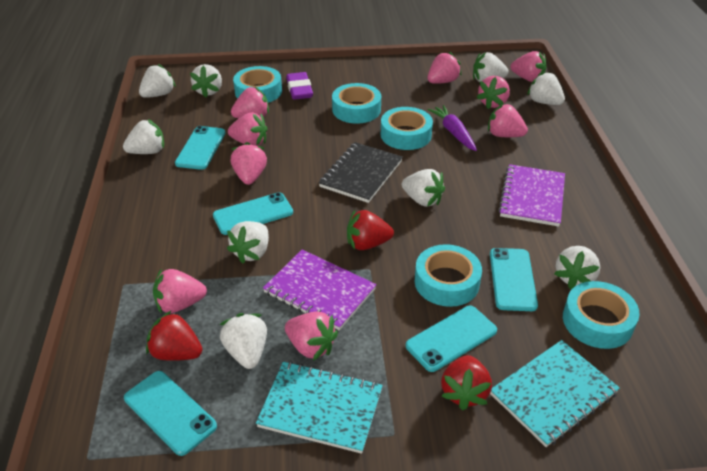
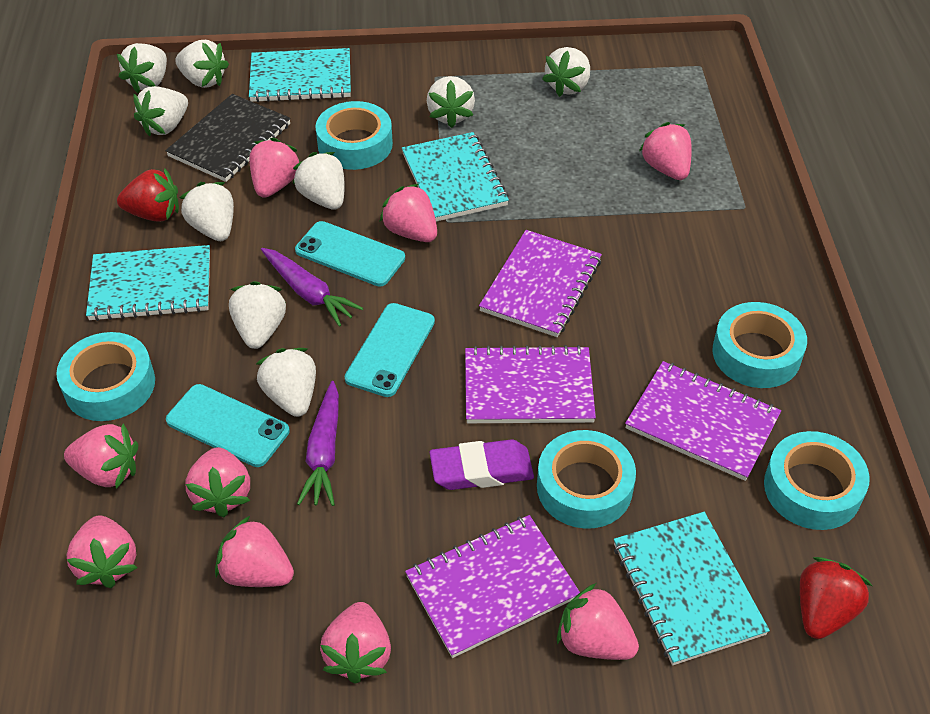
purple carrot: 1 -> 2
purple notebook: 2 -> 4
red strawberry: 3 -> 2
turquoise notebook: 2 -> 4
turquoise phone: 5 -> 3

